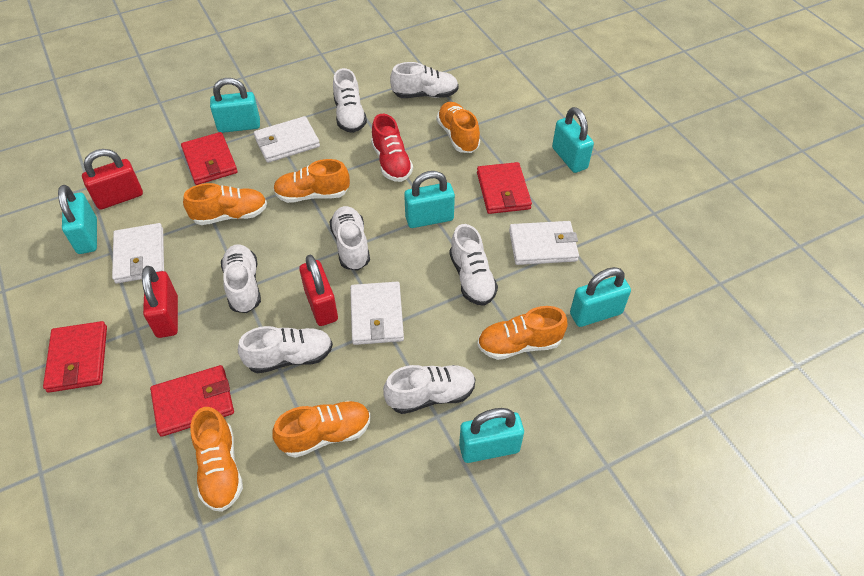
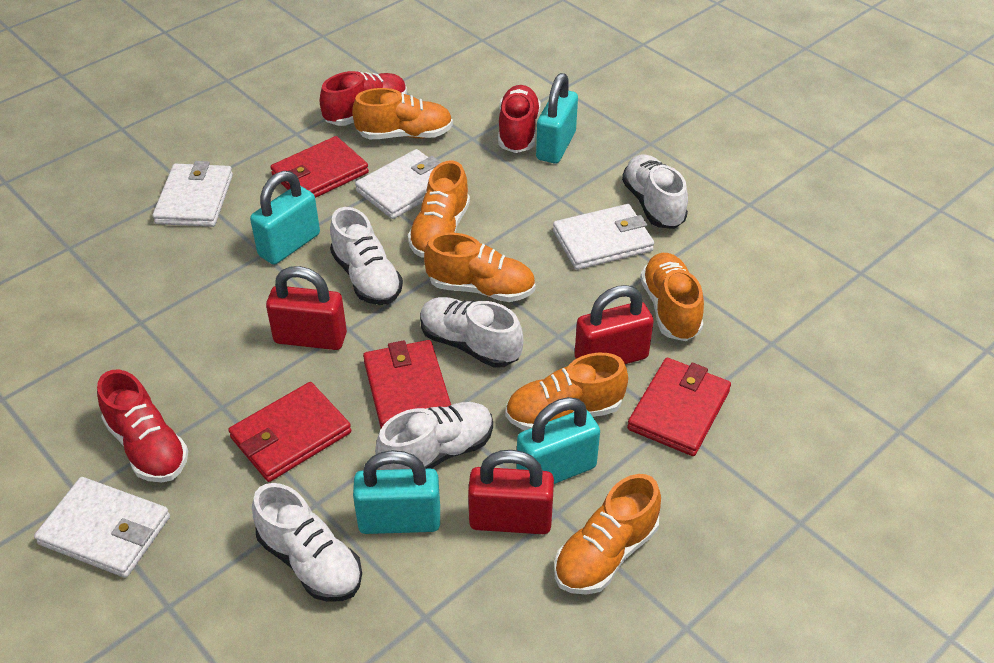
red shoe: 1 -> 3
turquoise padlock: 6 -> 4
white shoe: 7 -> 5

